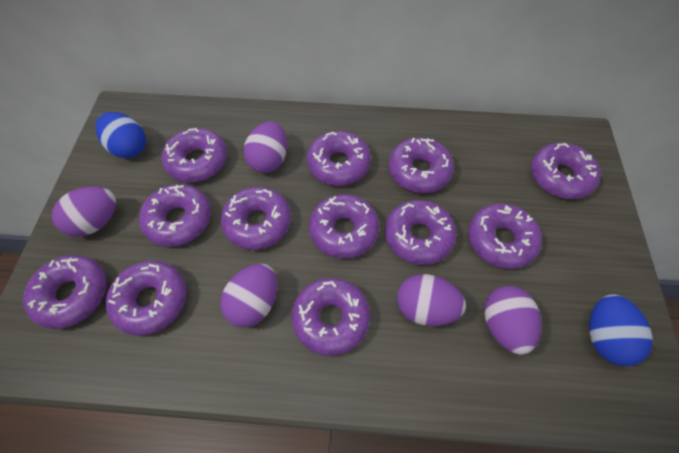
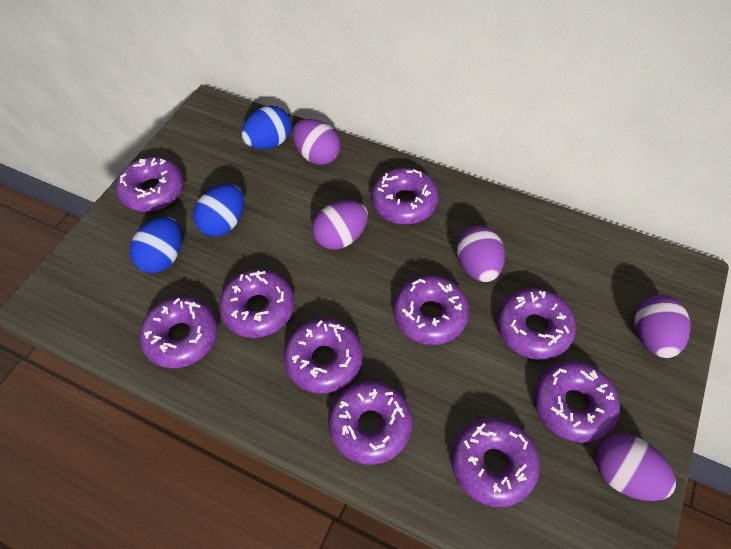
blue egg: 2 -> 3
purple donut: 12 -> 10

